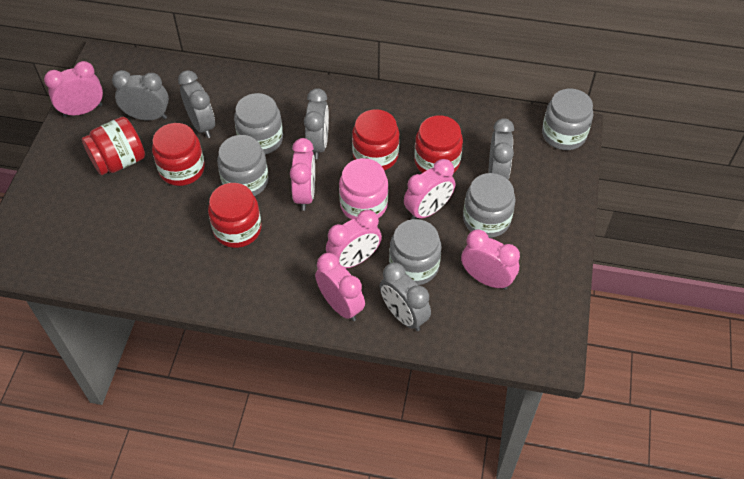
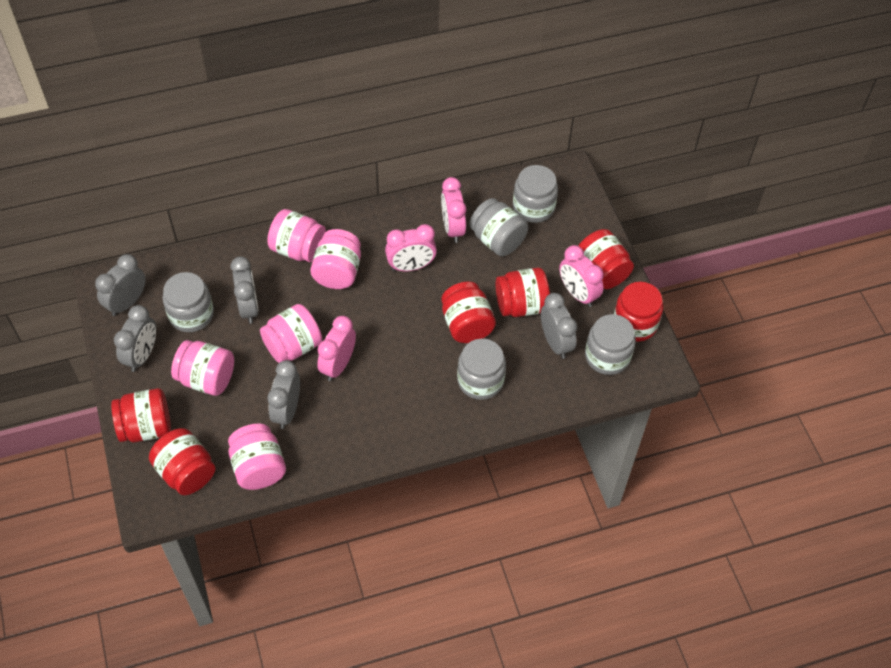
pink clock: 6 -> 4
pink jar: 1 -> 5
red jar: 5 -> 6

